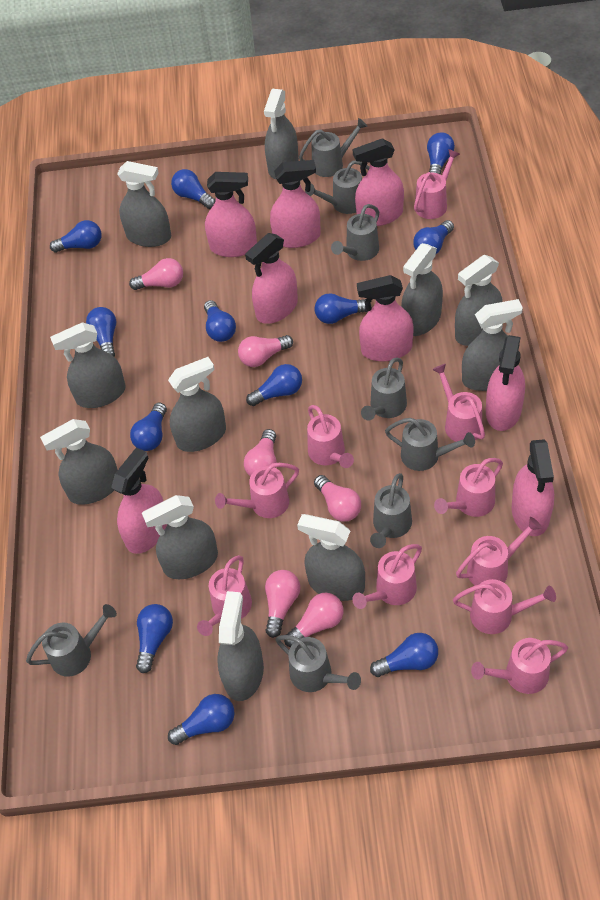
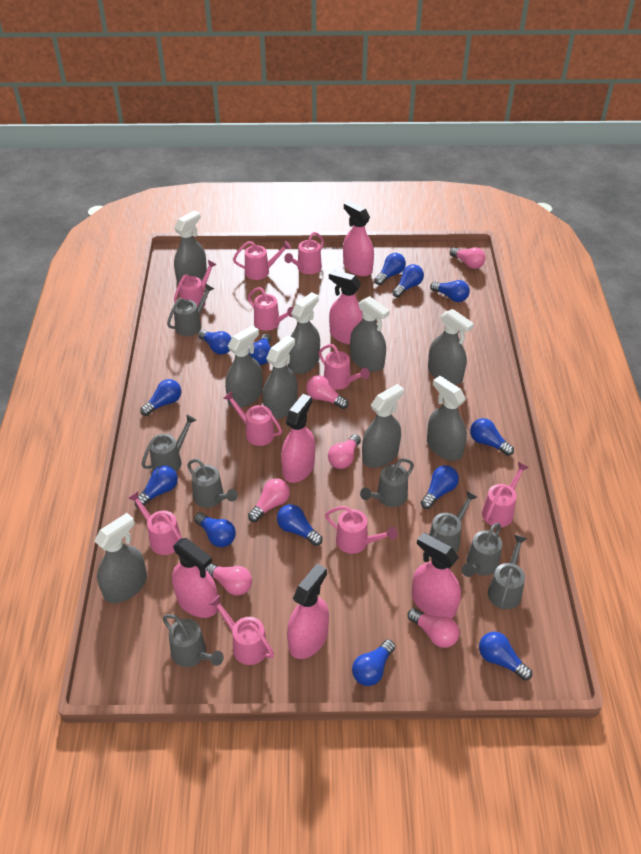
blue light bulb: 12 -> 13
grey spray bottle: 11 -> 9
pink spray bottle: 8 -> 6

